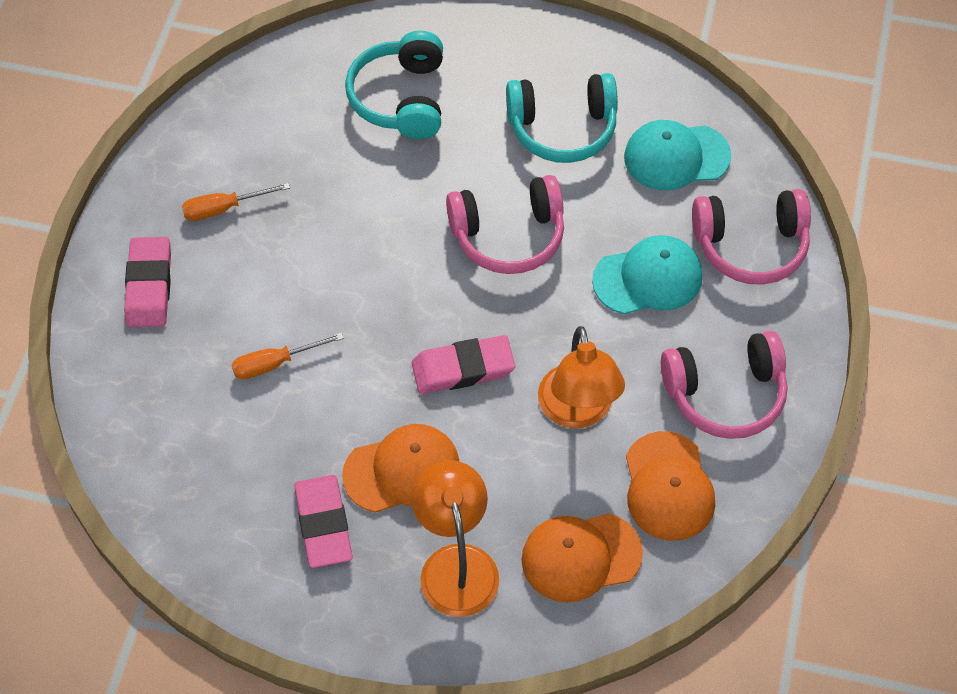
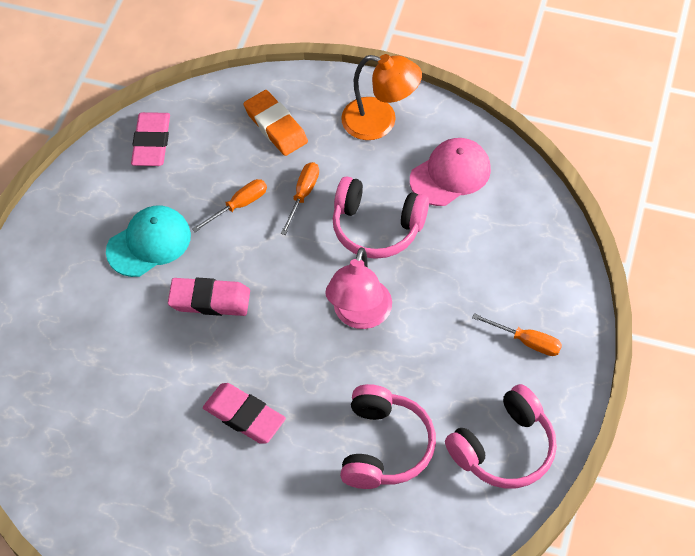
orange cap: 3 -> 0
orange eraser: 0 -> 1
orange lamp: 2 -> 1
orange screwdriver: 2 -> 3
pink cap: 0 -> 1
pink lamp: 0 -> 1
turquoise cap: 2 -> 1
turquoise headphones: 2 -> 0

